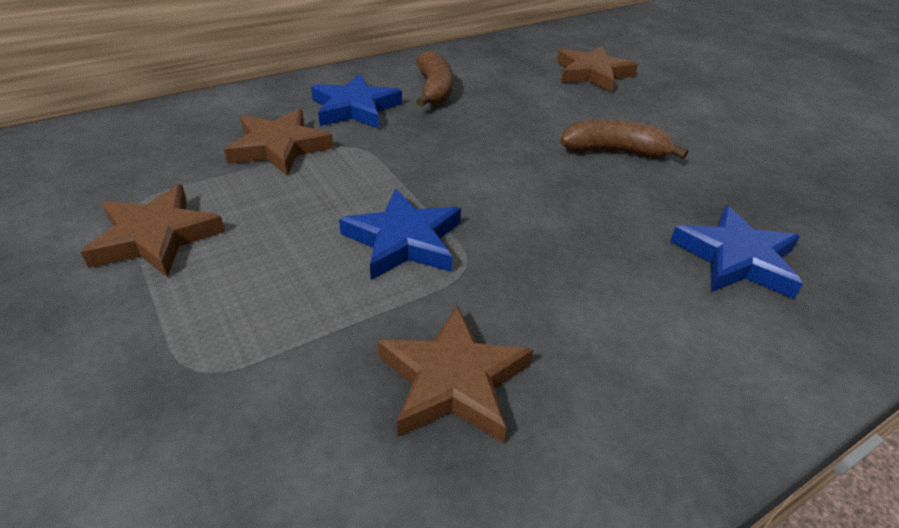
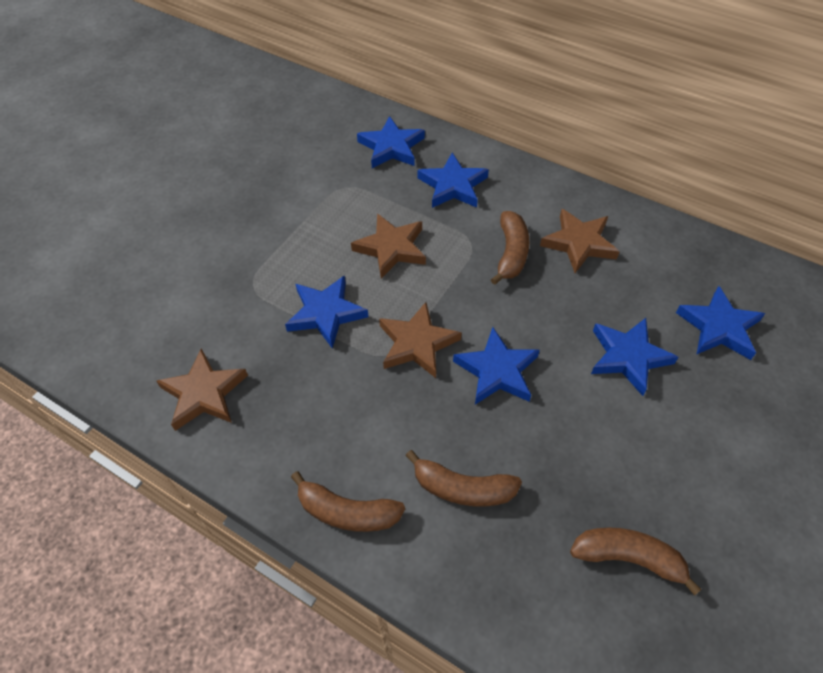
blue star: 3 -> 6
brown banana: 2 -> 4

